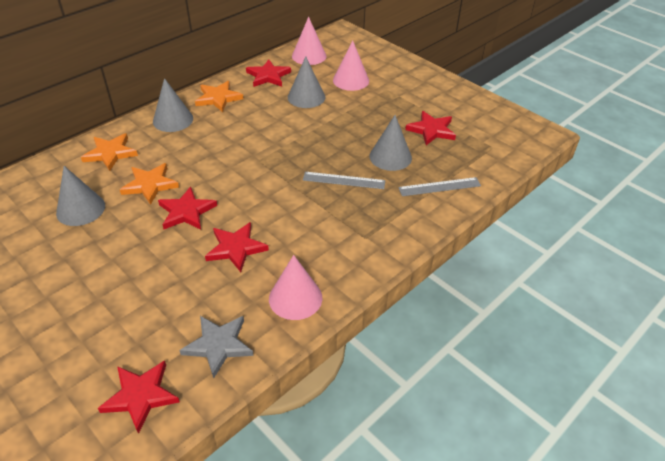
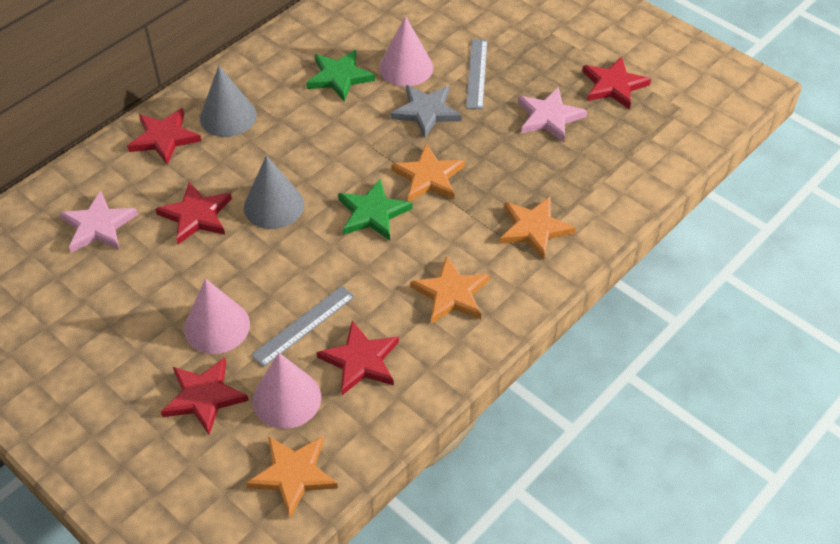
green star: 0 -> 2
grey cone: 4 -> 2
orange star: 3 -> 4
pink star: 0 -> 2

